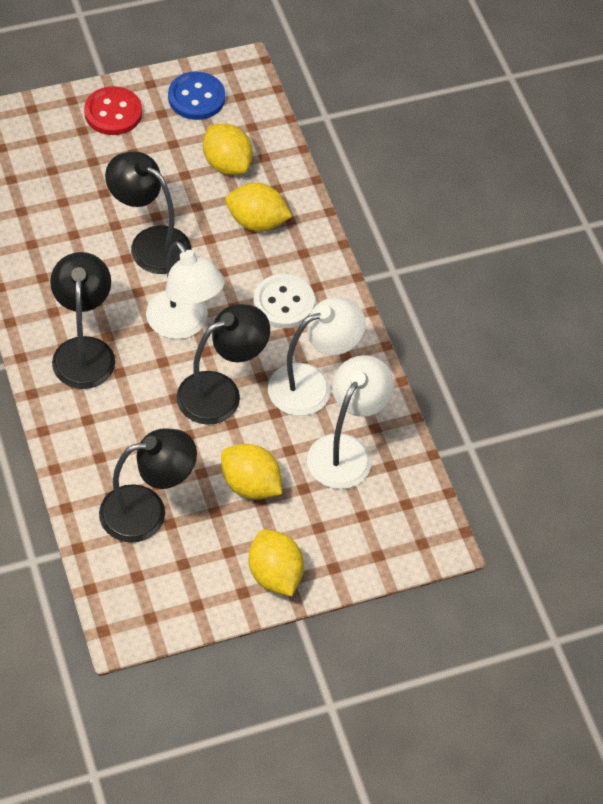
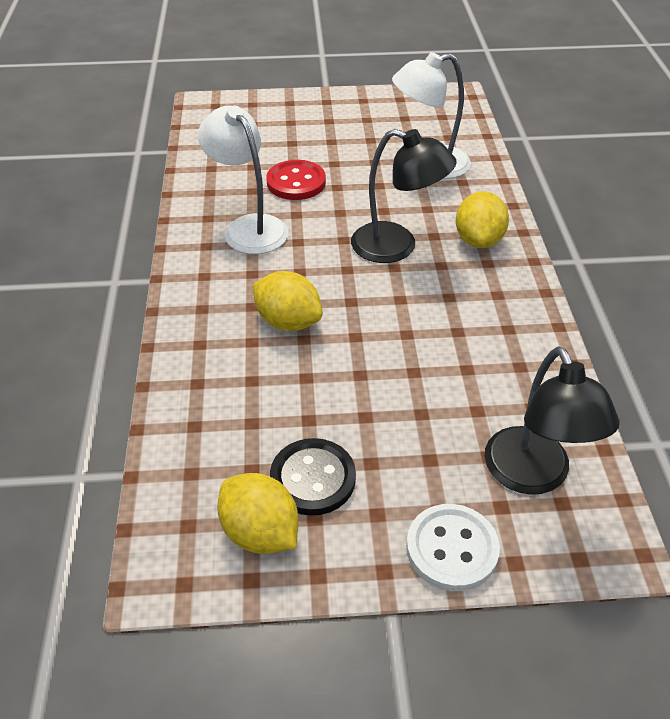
black button: 0 -> 1
black lamp: 4 -> 2
blue button: 1 -> 0
white lamp: 3 -> 2
yellow lemon: 4 -> 3

